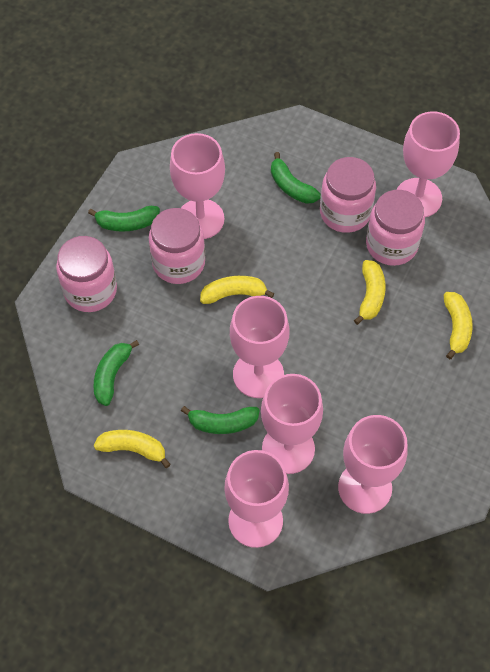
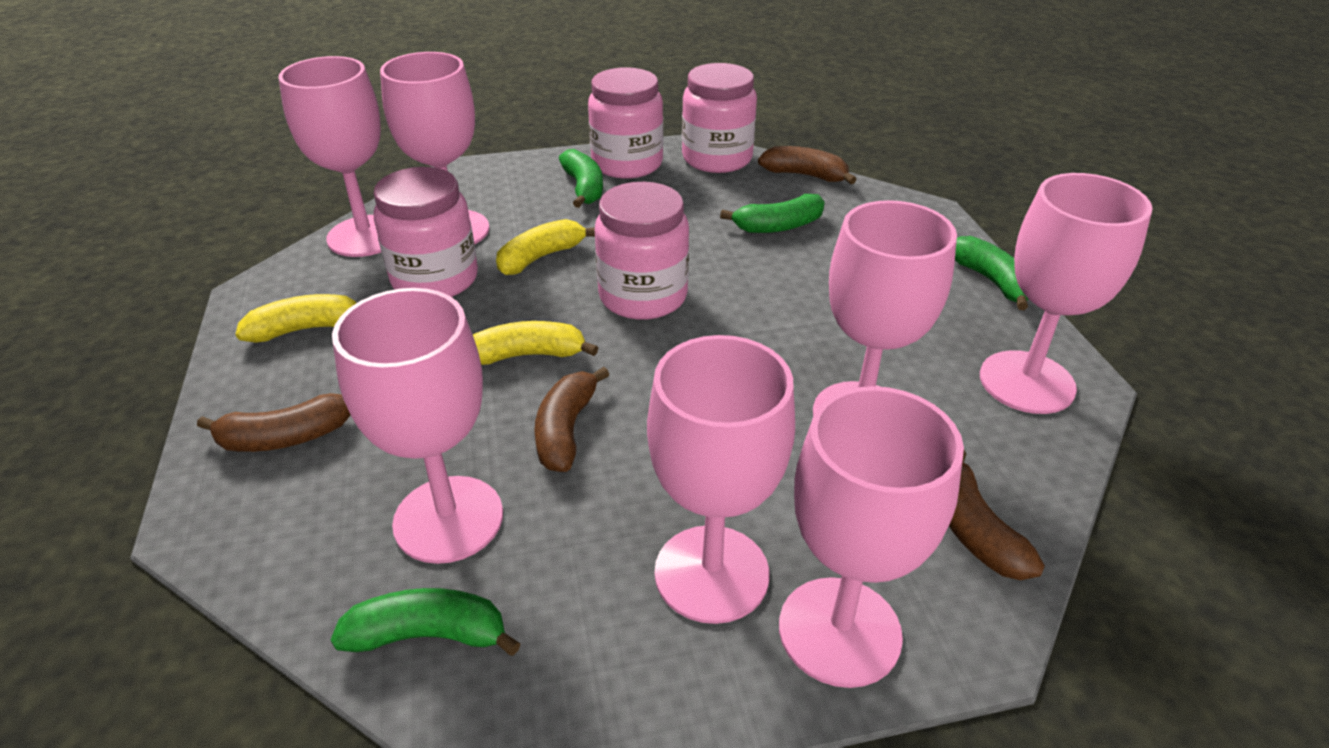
brown banana: 0 -> 4
pink goblet: 6 -> 7
yellow banana: 4 -> 3

